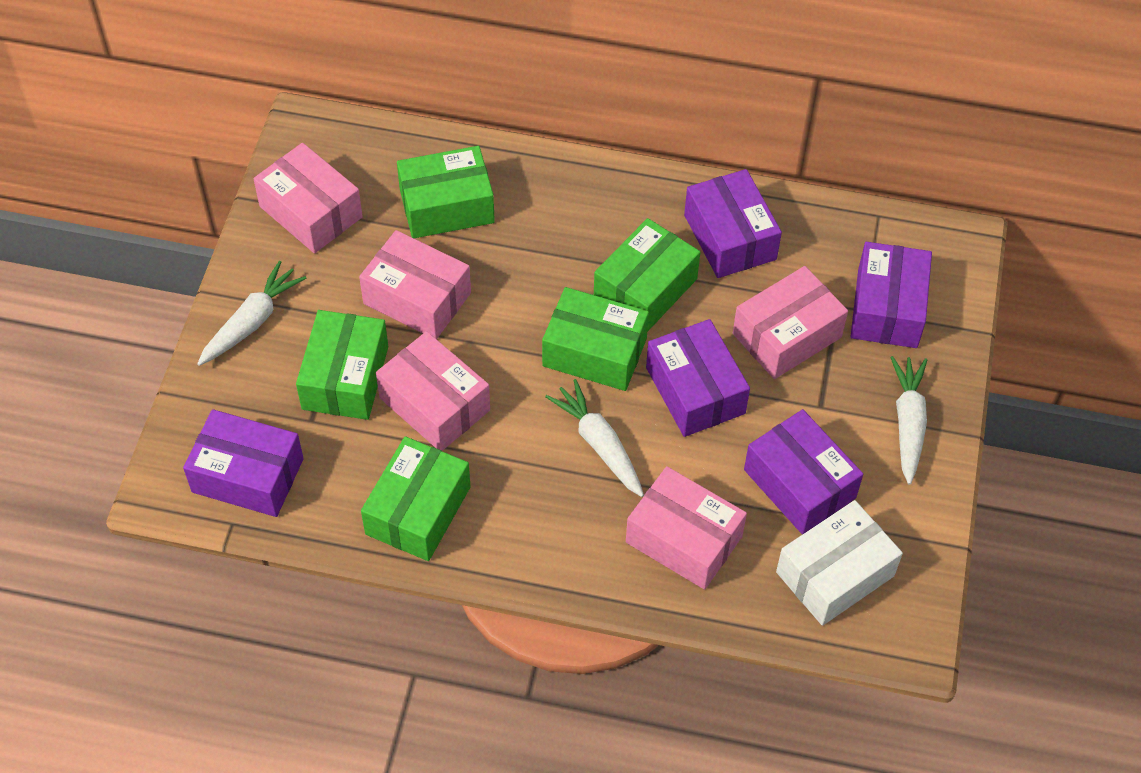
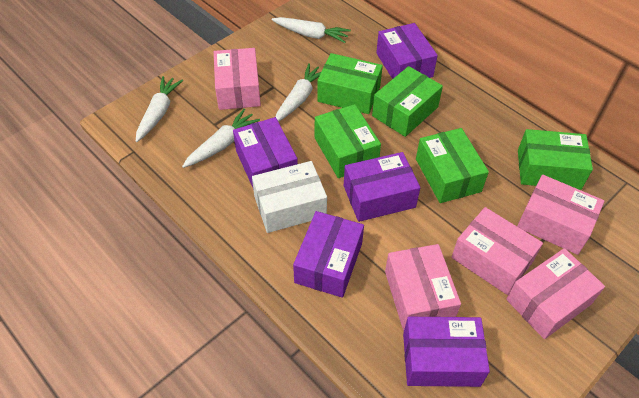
white carrot: 3 -> 4

